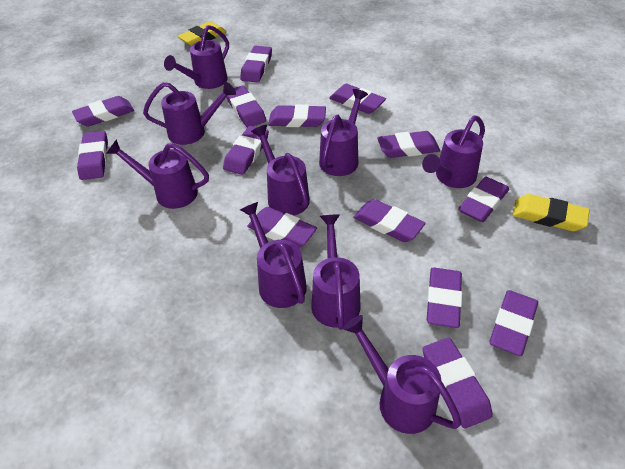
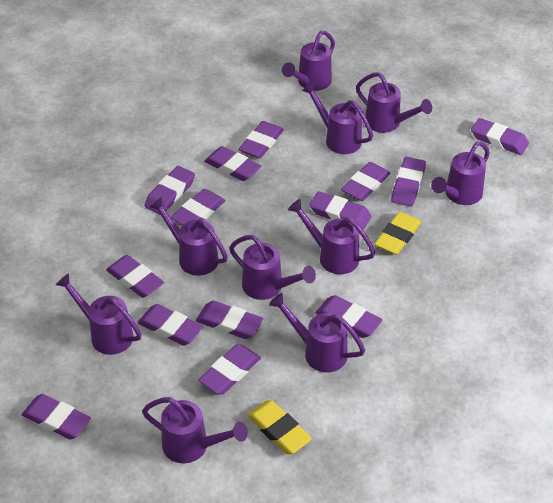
purple watering can: 9 -> 10

